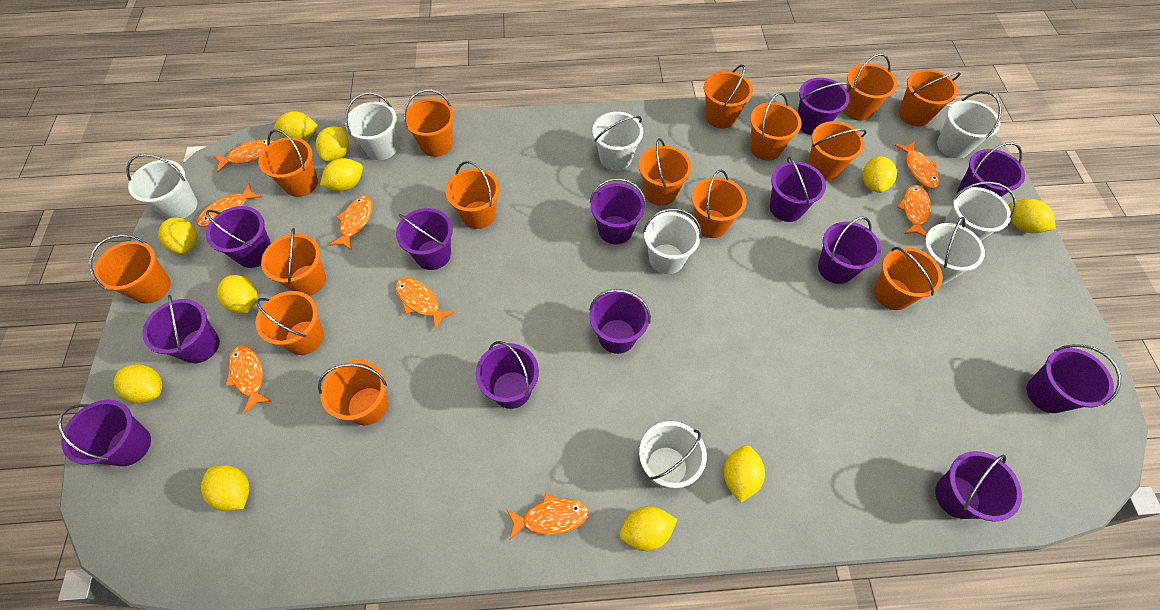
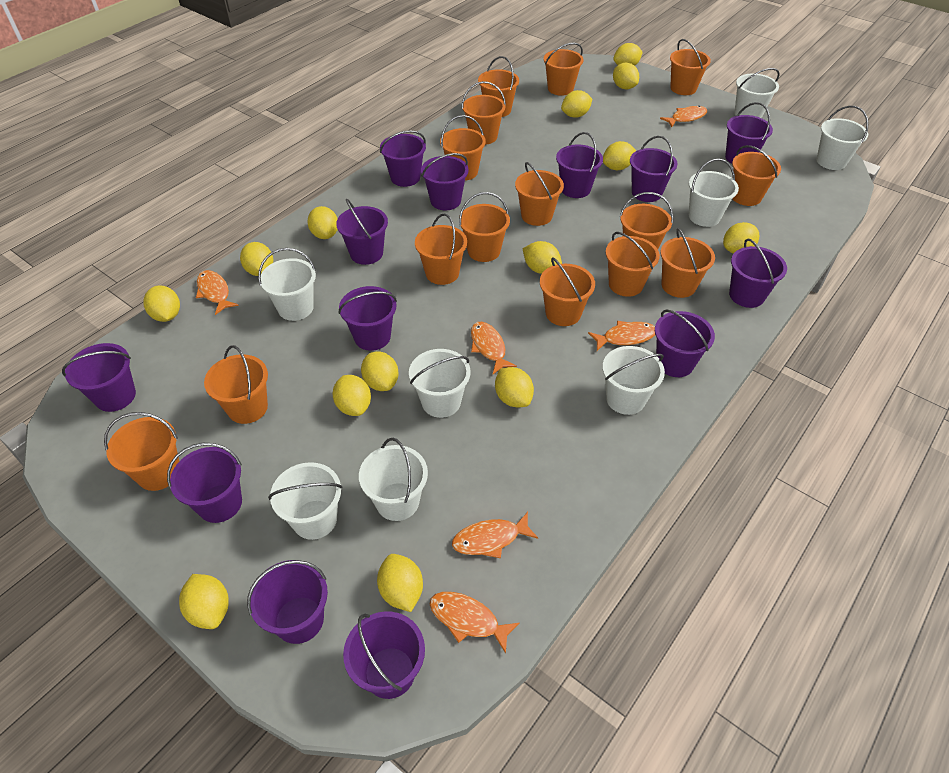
orange fish: 8 -> 6
yellow lemon: 11 -> 14

